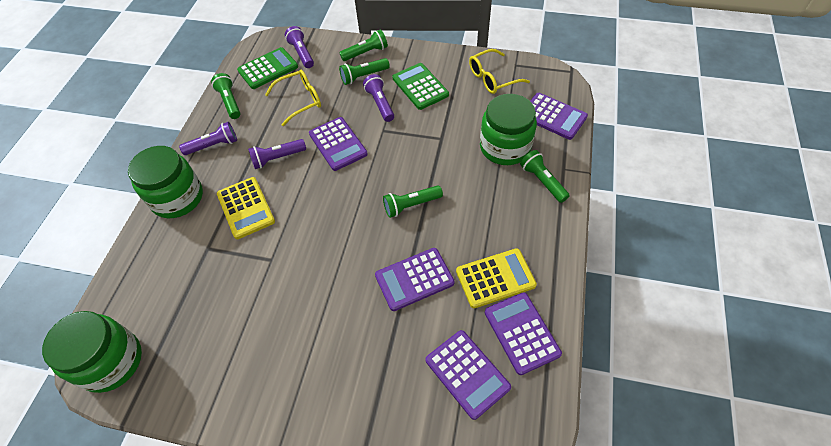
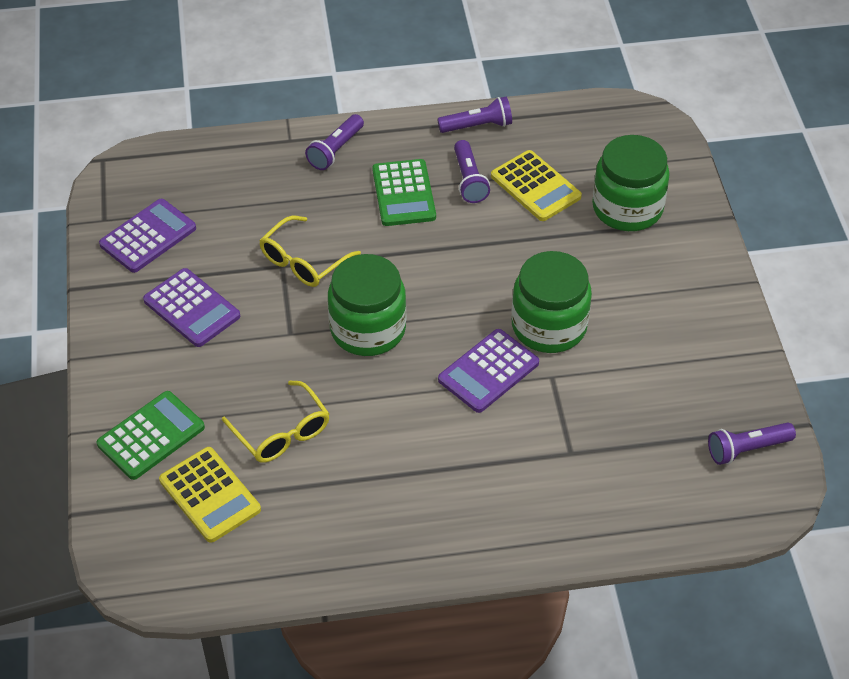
green flashlight: 5 -> 0
purple calculator: 5 -> 3

